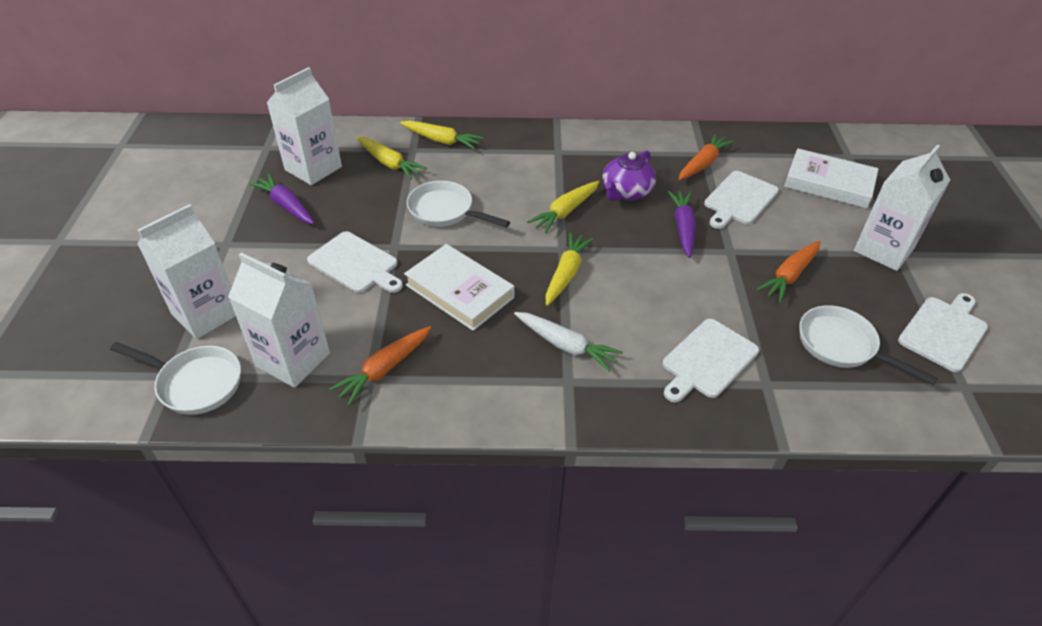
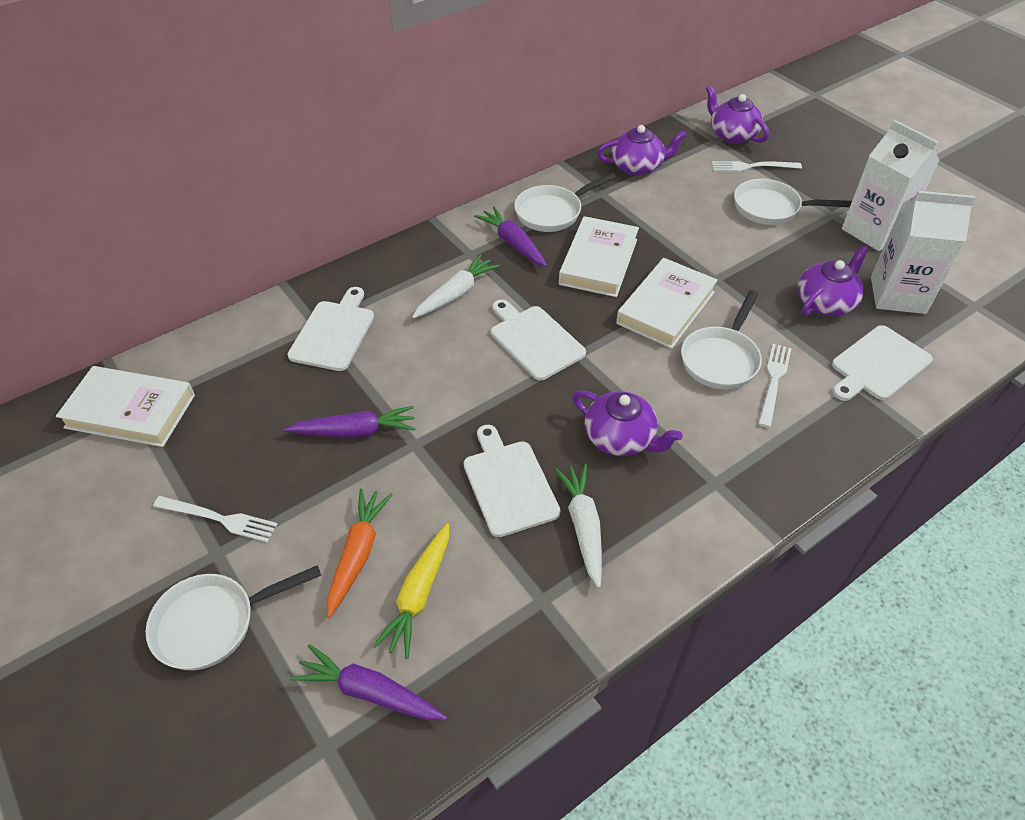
orange carrot: 3 -> 1
purple carrot: 2 -> 3
purple teapot: 1 -> 4
white book: 2 -> 3
white carrot: 1 -> 2
white carton: 4 -> 2
white fork: 0 -> 3
white pan: 3 -> 4
yellow carrot: 4 -> 1

